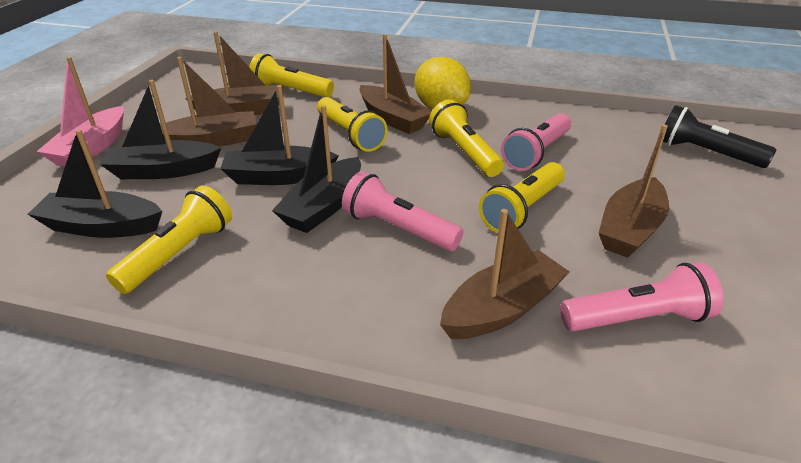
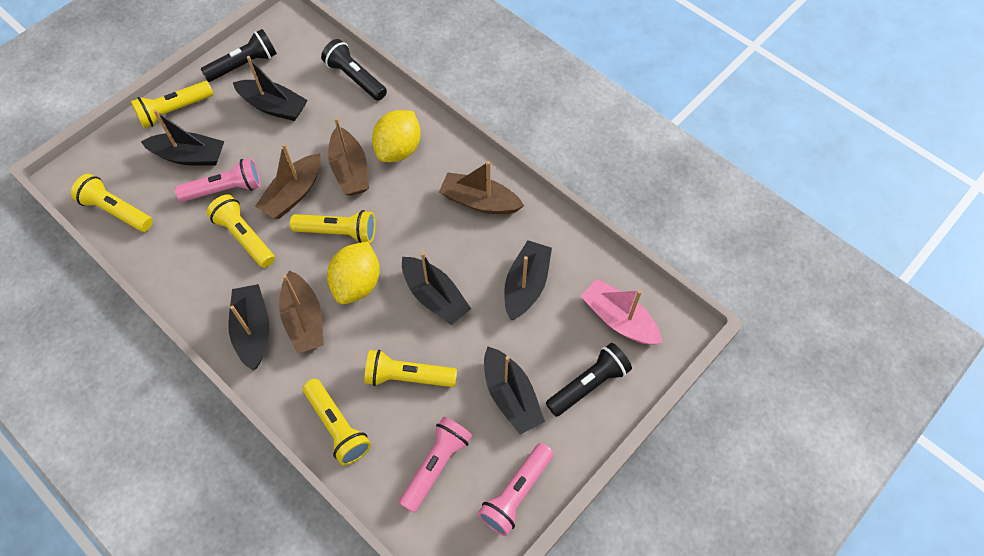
black boat: 4 -> 6
black flashlight: 1 -> 3
brown boat: 5 -> 4
yellow flashlight: 5 -> 6
yellow lemon: 1 -> 2

